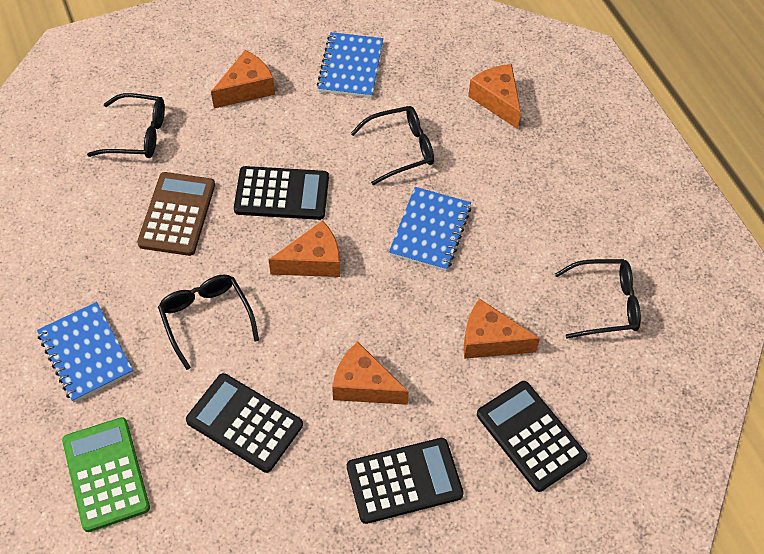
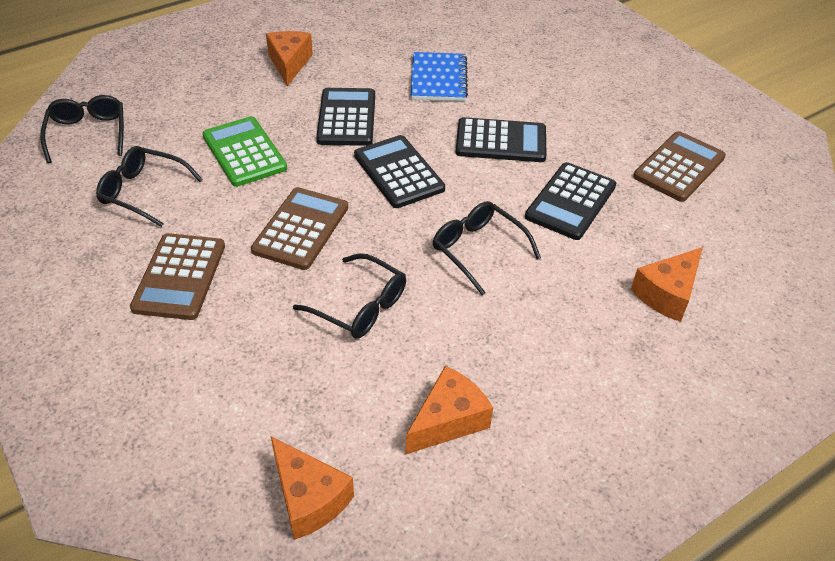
blue notebook: 3 -> 1
brown calculator: 1 -> 3
orange cheese: 5 -> 4

